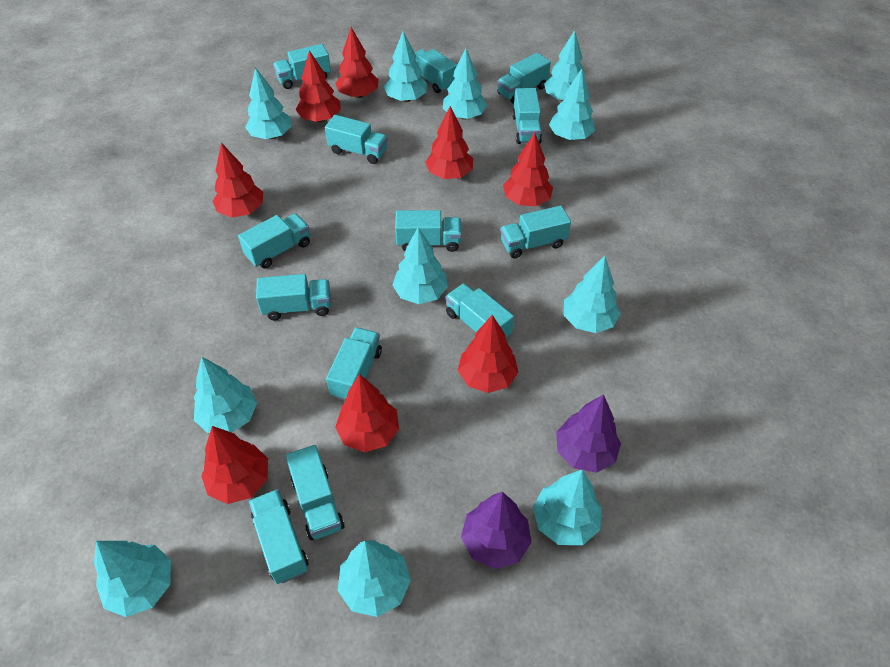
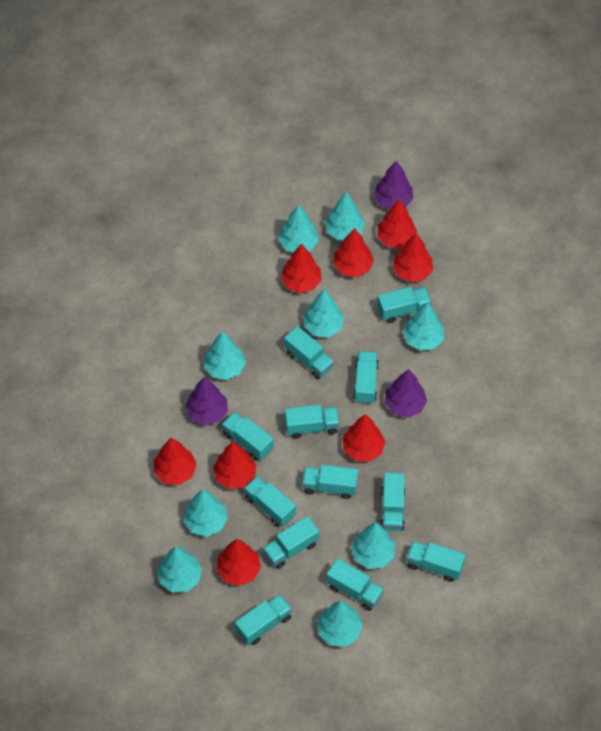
purple tree: 2 -> 3
turquoise tree: 11 -> 9
turquoise truck: 13 -> 12

